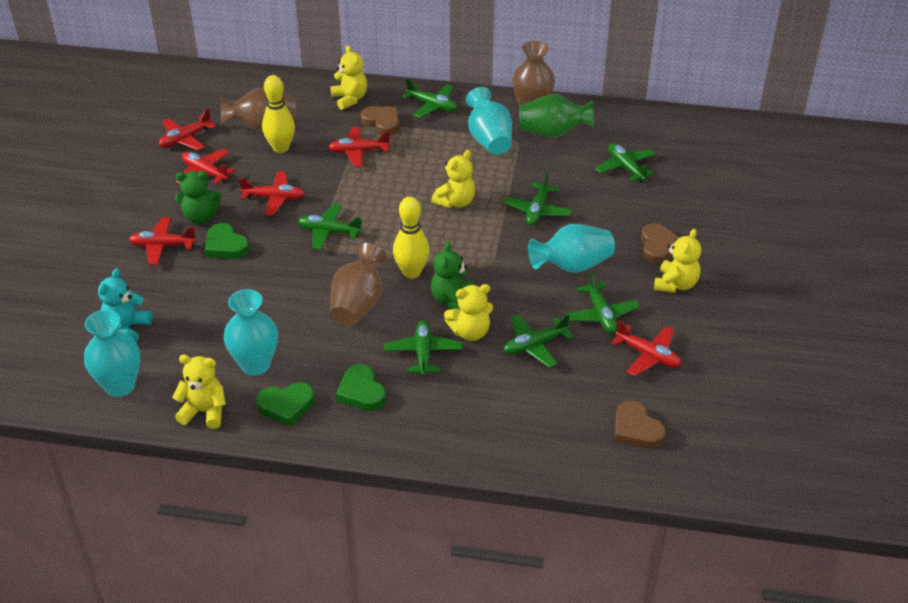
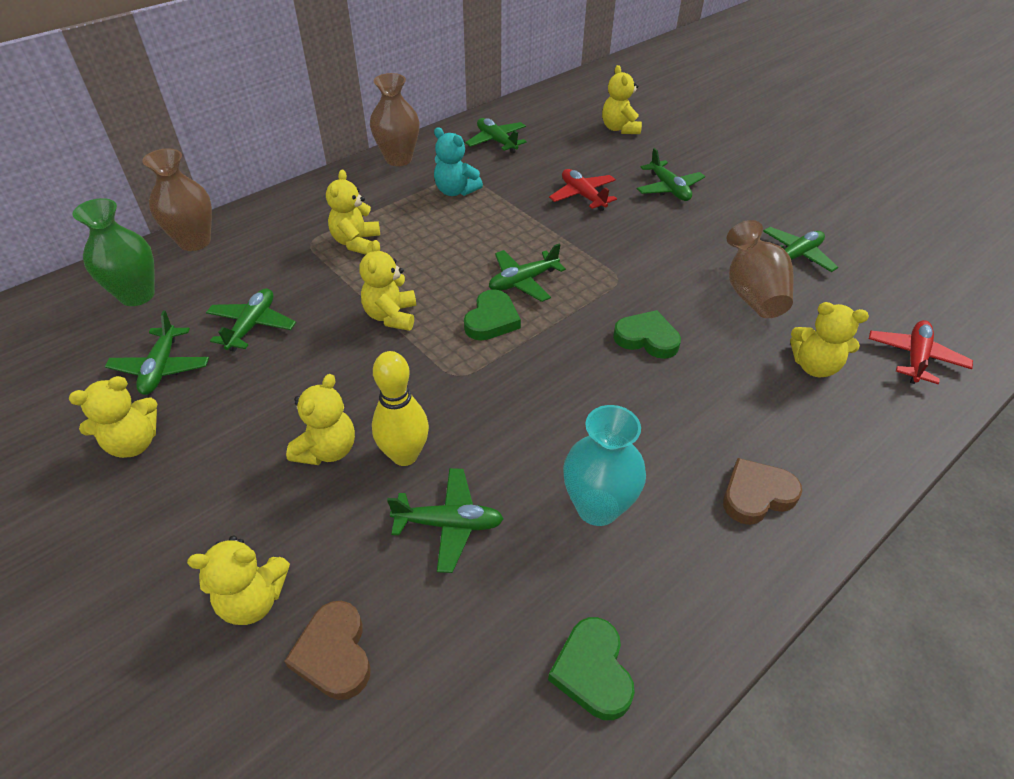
brown heart: 3 -> 2
green teddy bear: 2 -> 0
red plane: 6 -> 2
turquoise vase: 4 -> 1
yellow bowling pin: 2 -> 1
yellow teddy bear: 5 -> 7

